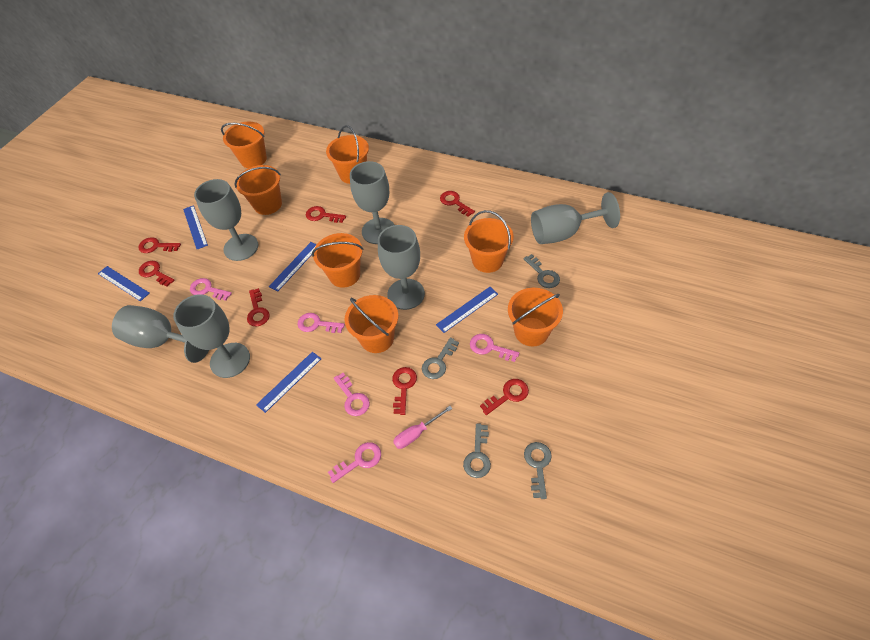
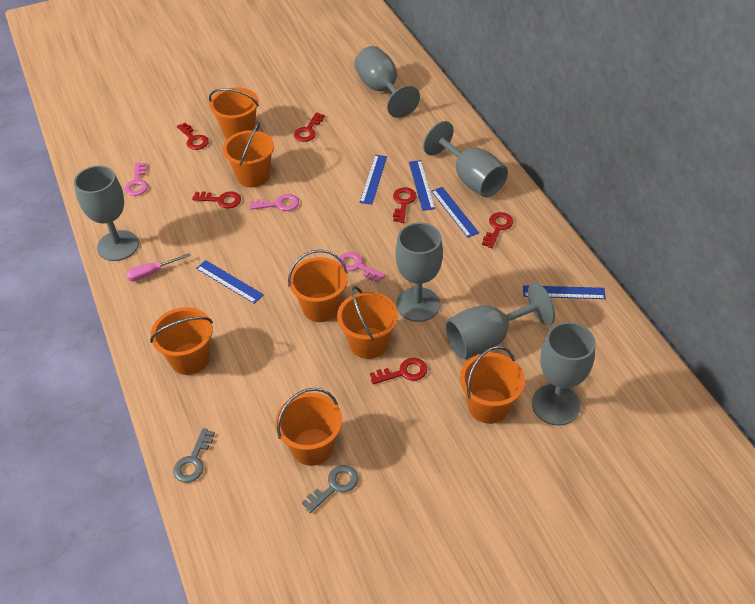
grey key: 4 -> 2
pink key: 5 -> 3
red key: 7 -> 6

